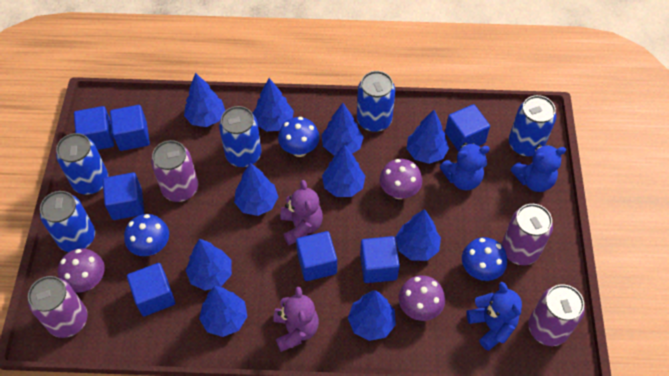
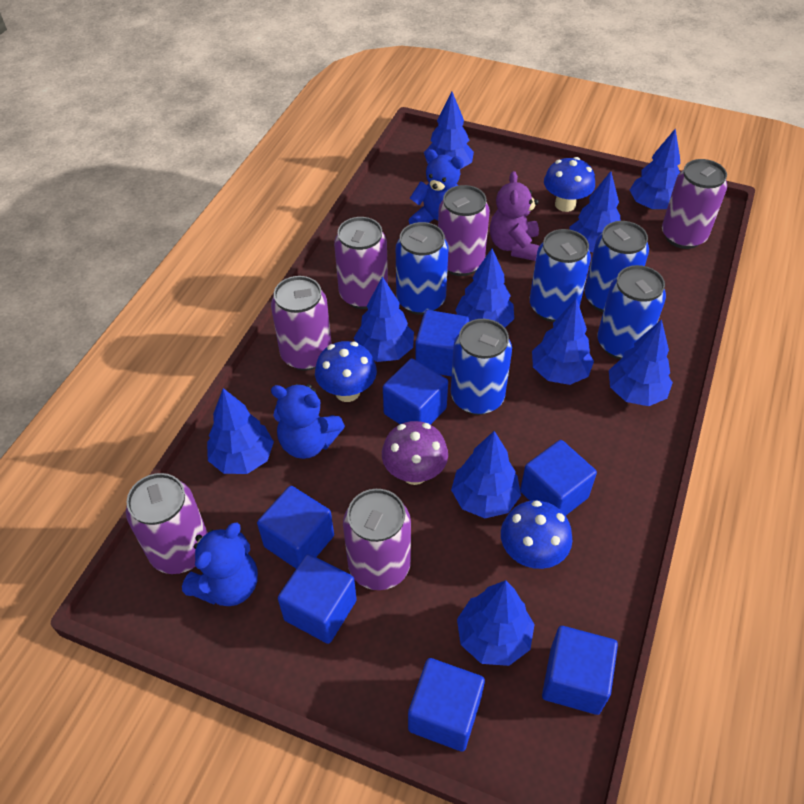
purple can: 4 -> 6
purple mushroom: 3 -> 1
purple teddy bear: 2 -> 1

